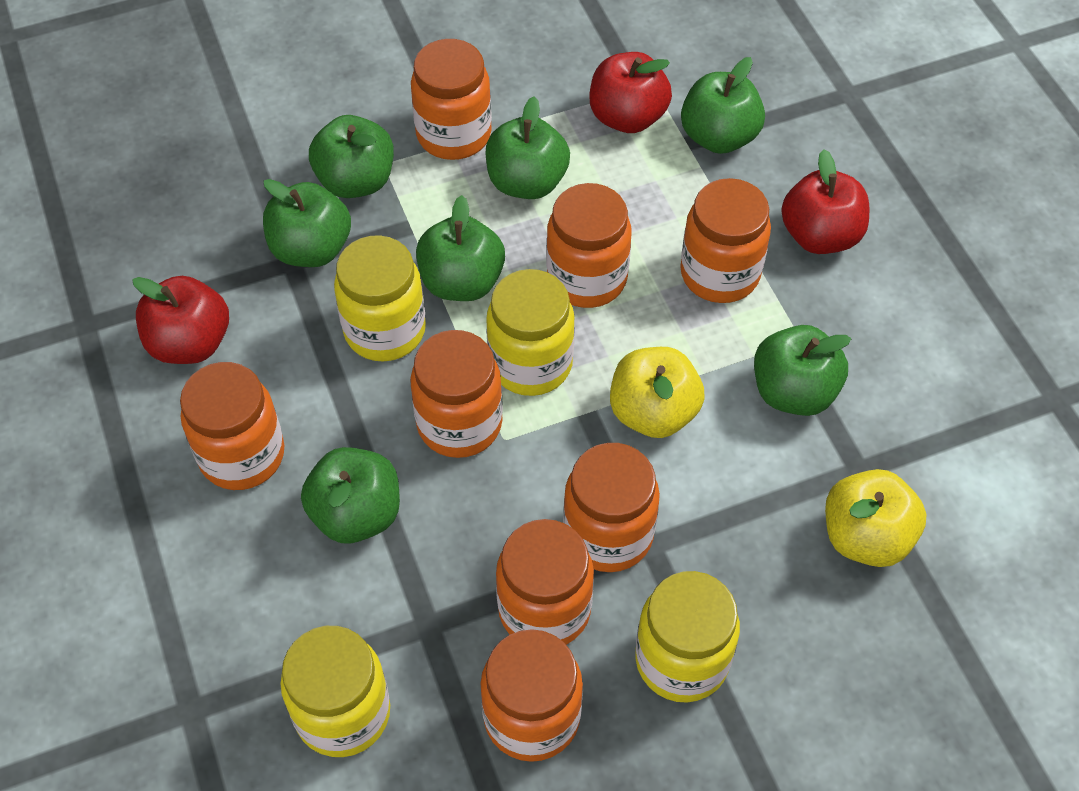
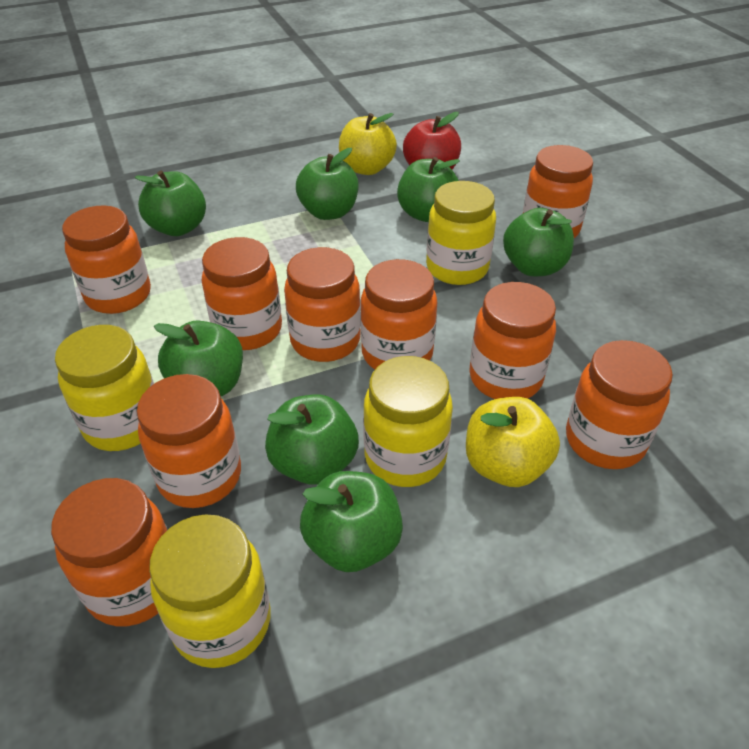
orange jar: 8 -> 9
red apple: 3 -> 1

